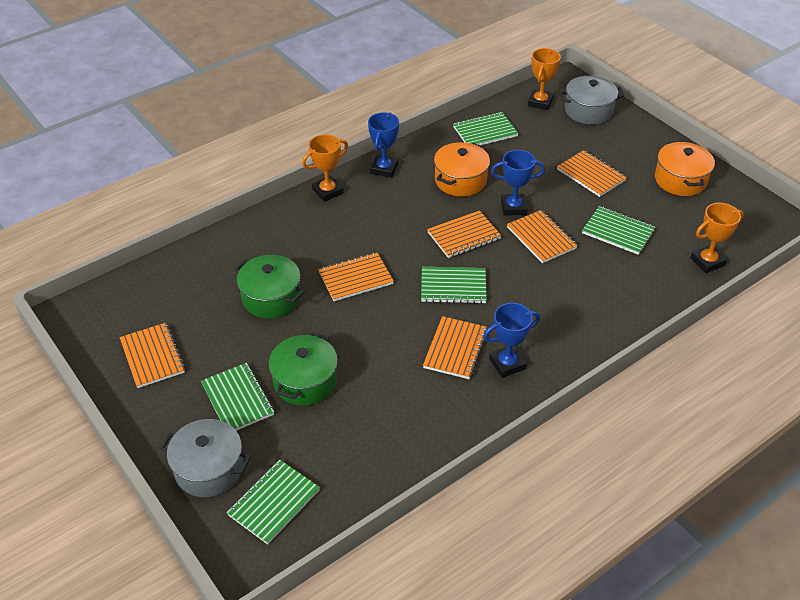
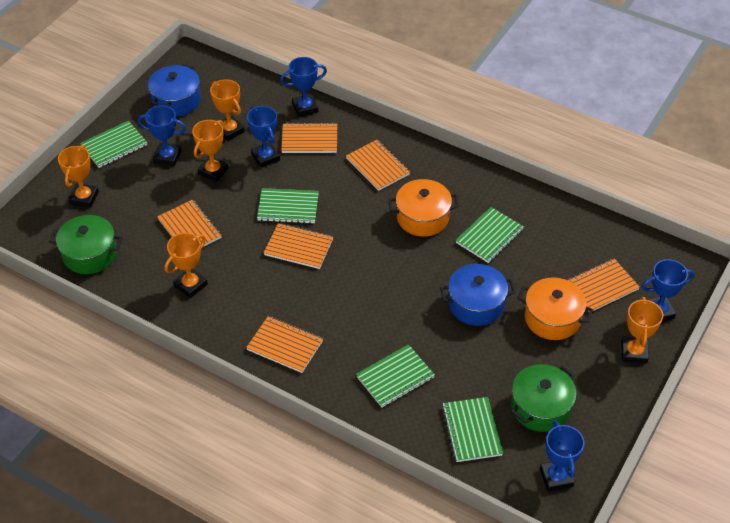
blue pot: 0 -> 2
blue trophy: 3 -> 5
grey pot: 2 -> 0
orange trophy: 3 -> 5

